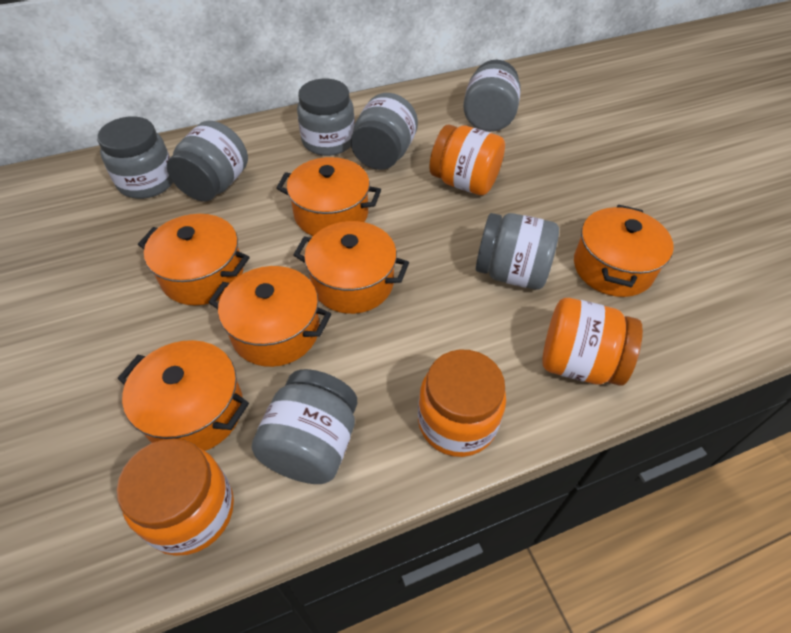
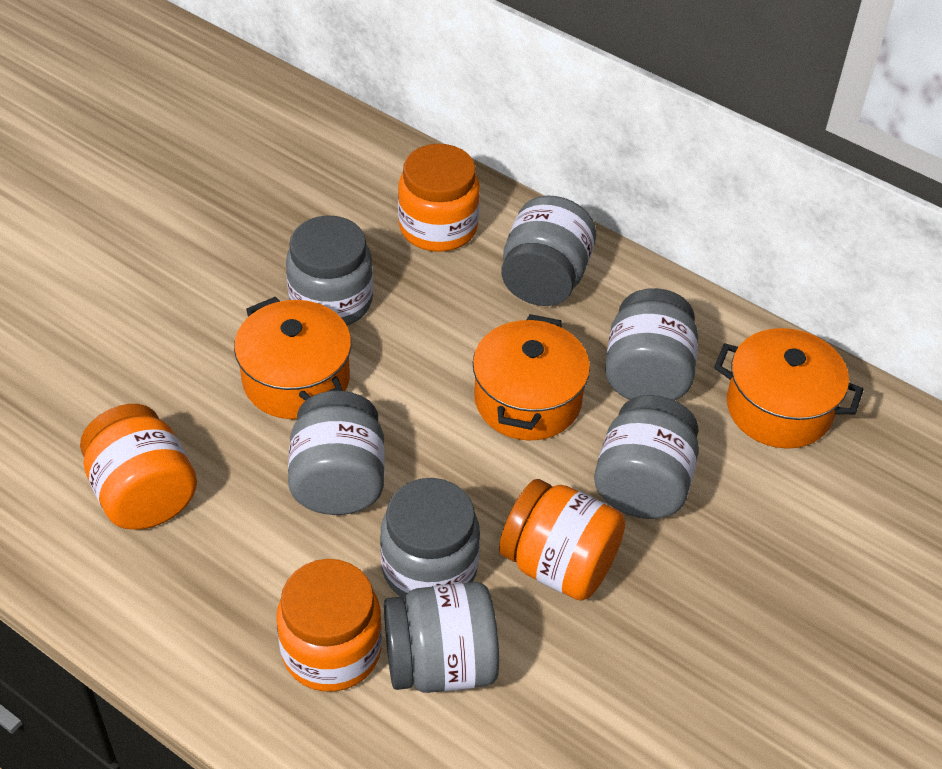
orange pot: 6 -> 3

